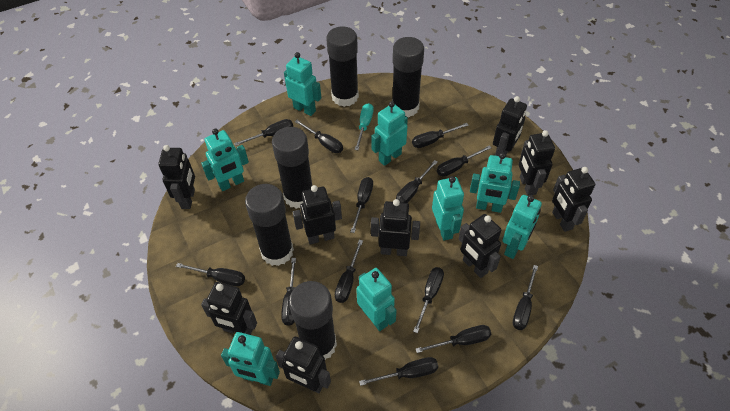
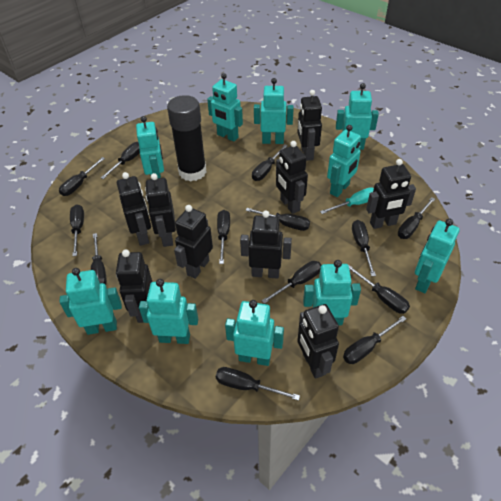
black glue stick: 5 -> 1
turquoise robot: 8 -> 10

